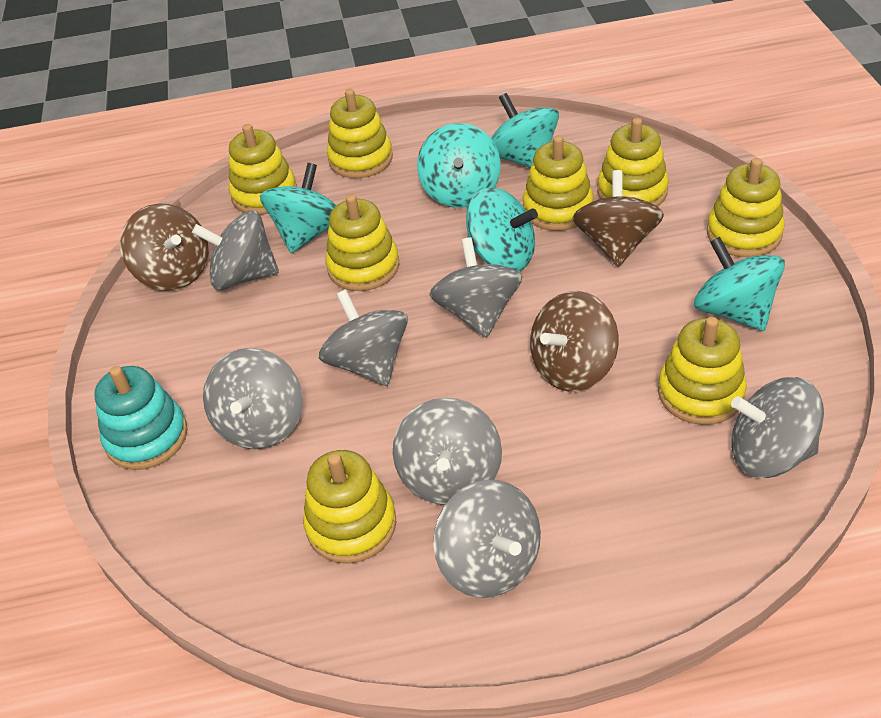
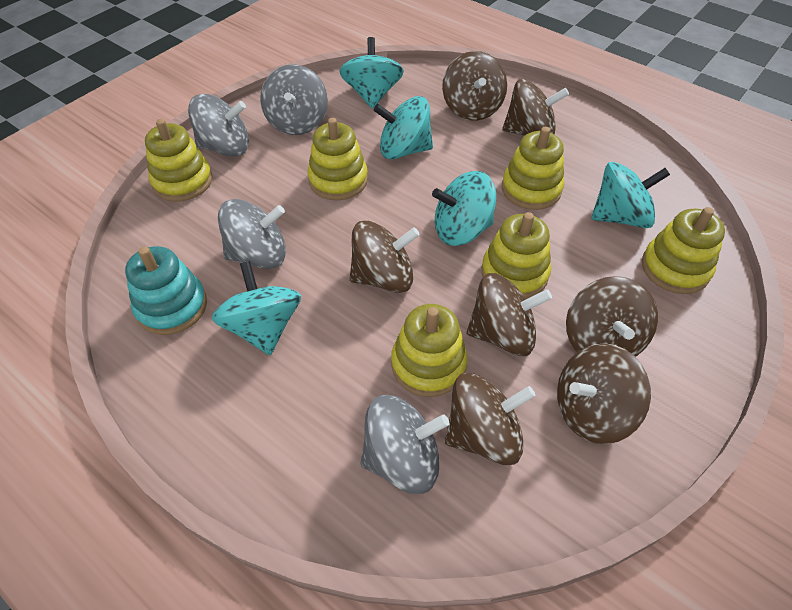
brown spinning top: 3 -> 7
grey spinning top: 7 -> 4
yellow stacking toy: 8 -> 6

